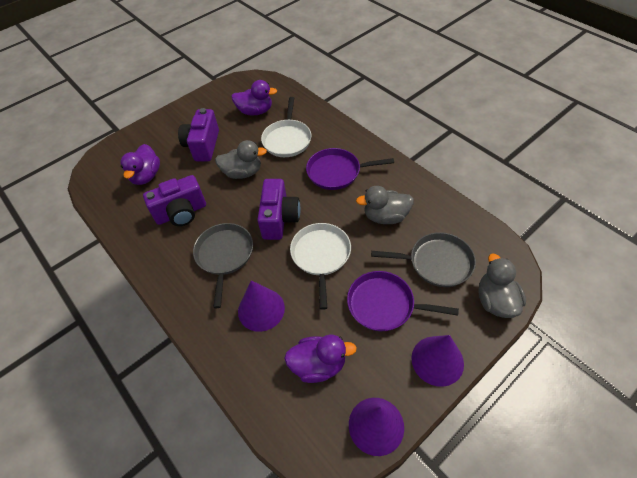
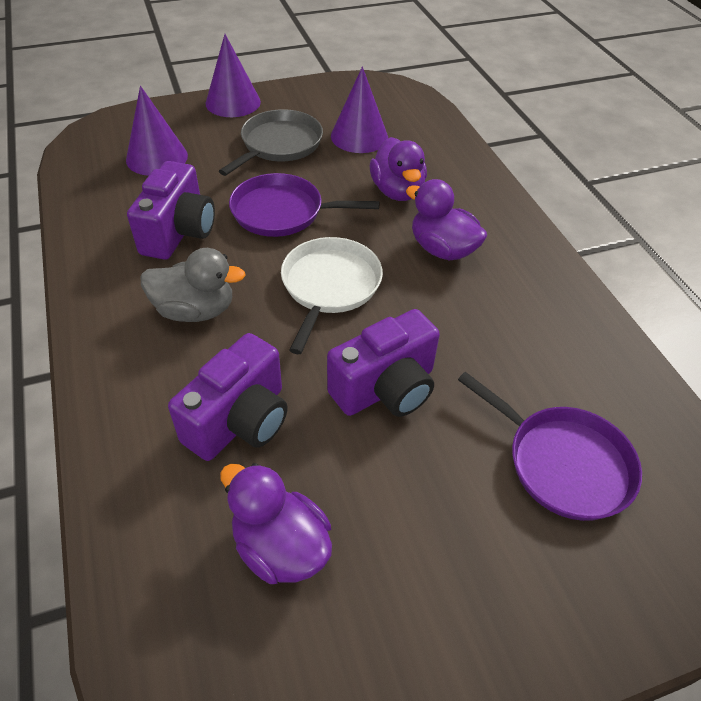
grey duck: 3 -> 1
grey pan: 2 -> 1
white pan: 2 -> 1

